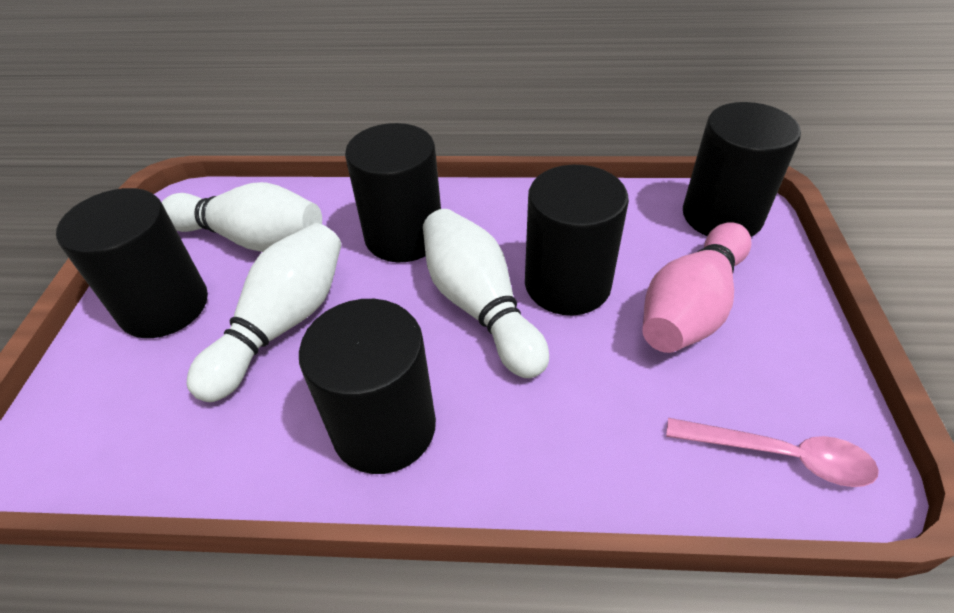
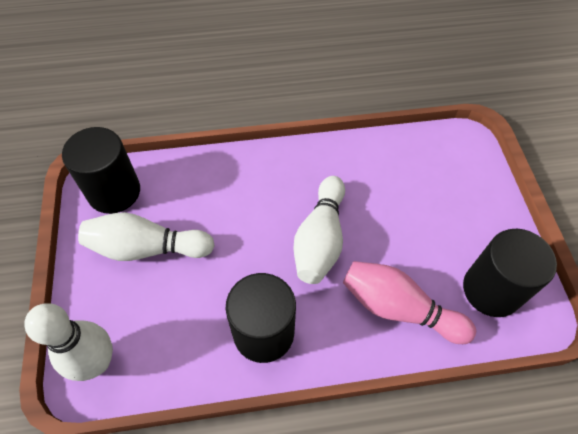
black cylinder: 5 -> 3
pink spoon: 1 -> 0

